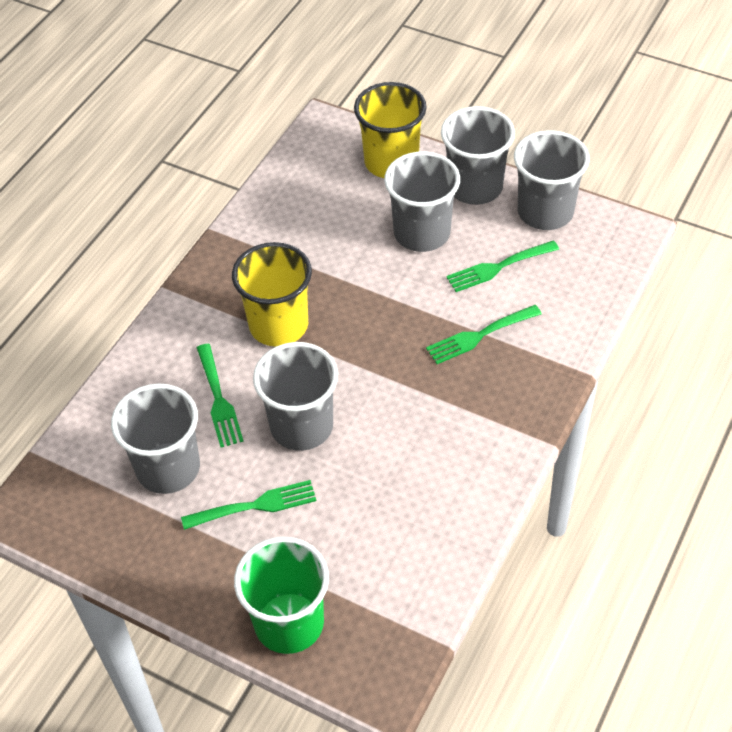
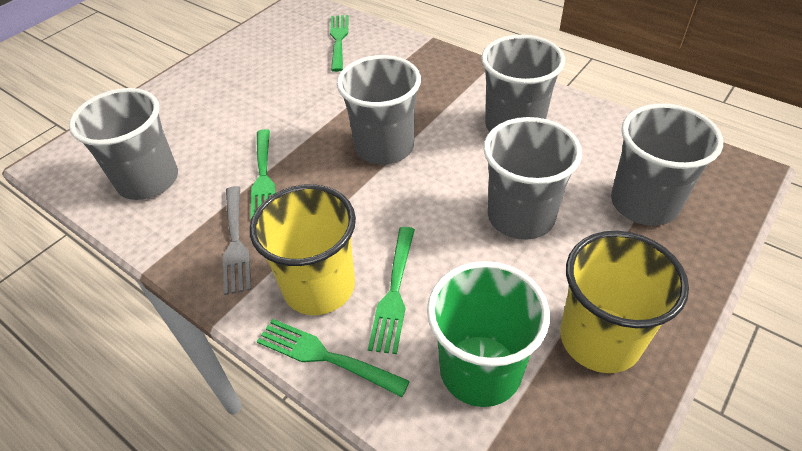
grey fork: 0 -> 1

